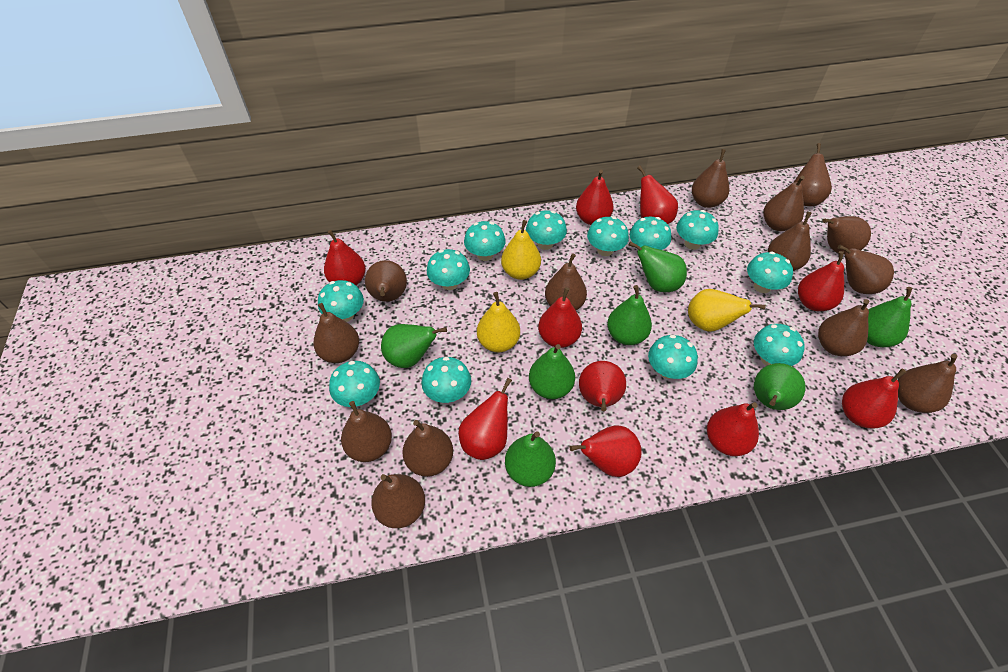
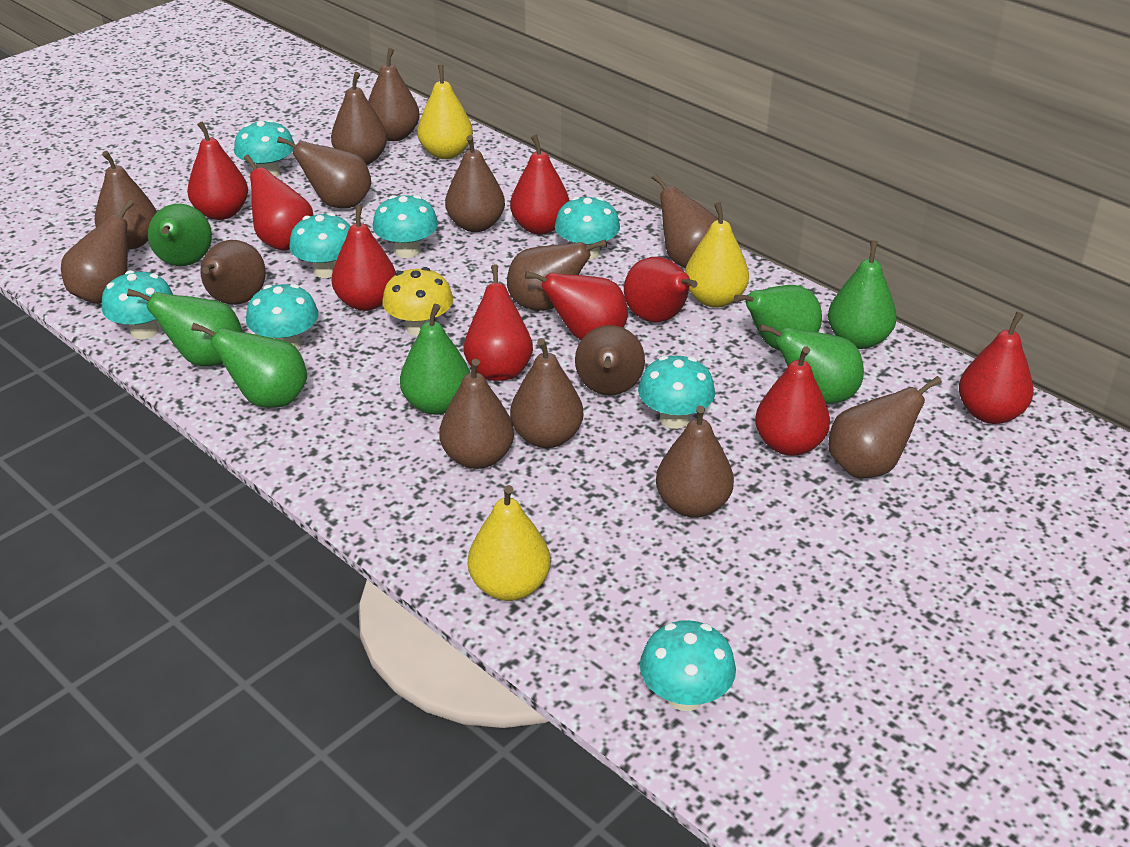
red pear: 10 -> 9
turquoise mushroom: 12 -> 8
yellow mushroom: 0 -> 1

